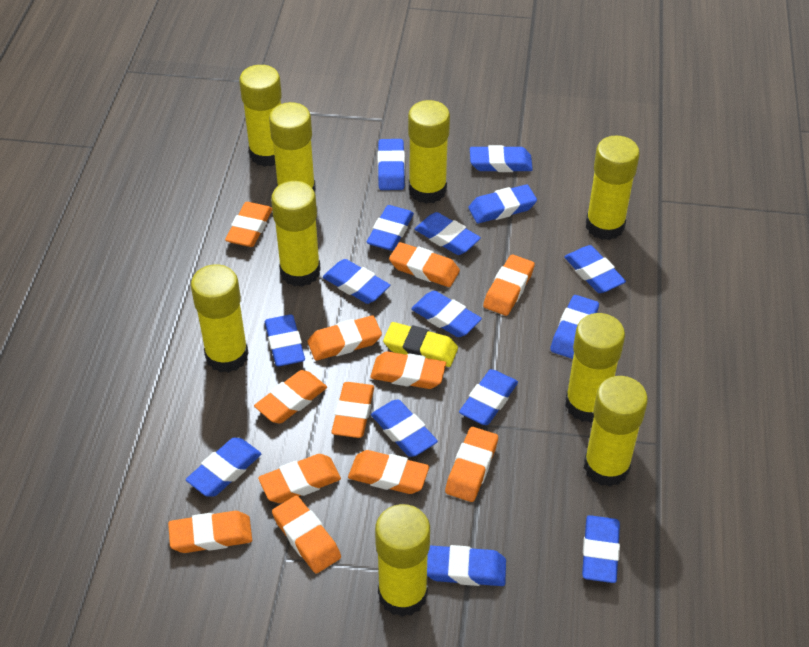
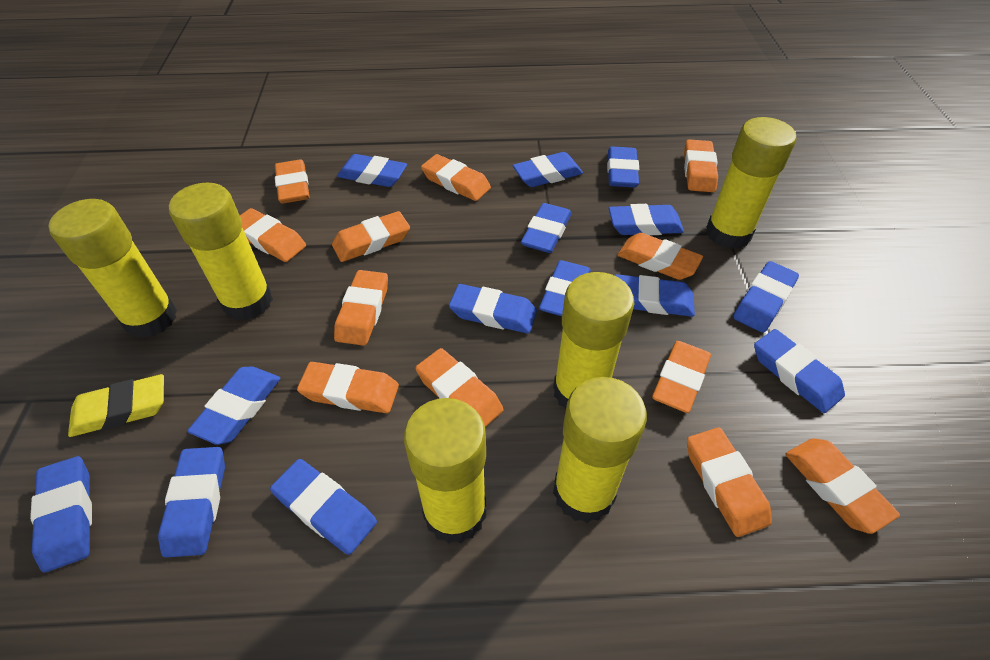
blue eraser: 15 -> 14
yellow glue stick: 9 -> 6

